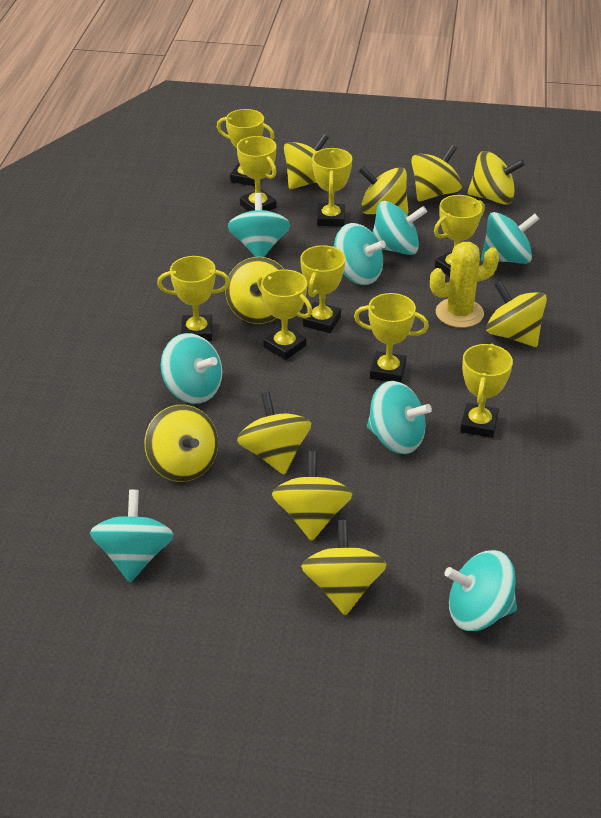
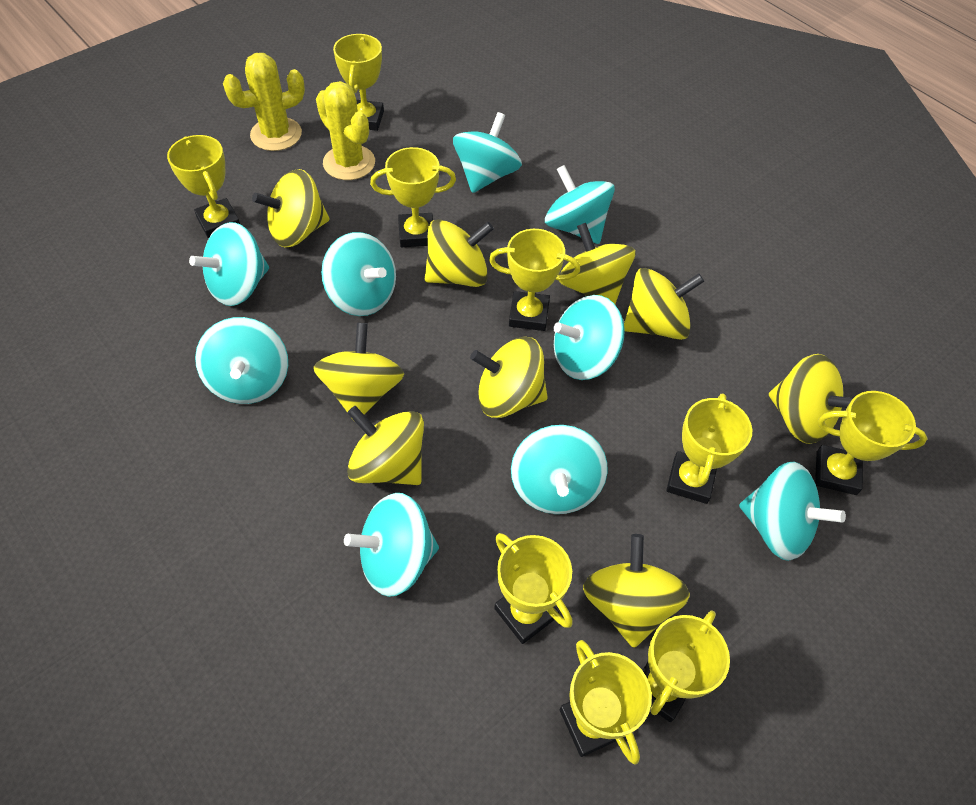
turquoise spinning top: 8 -> 9
yellow cactus: 1 -> 2
yellow spinning top: 10 -> 9

